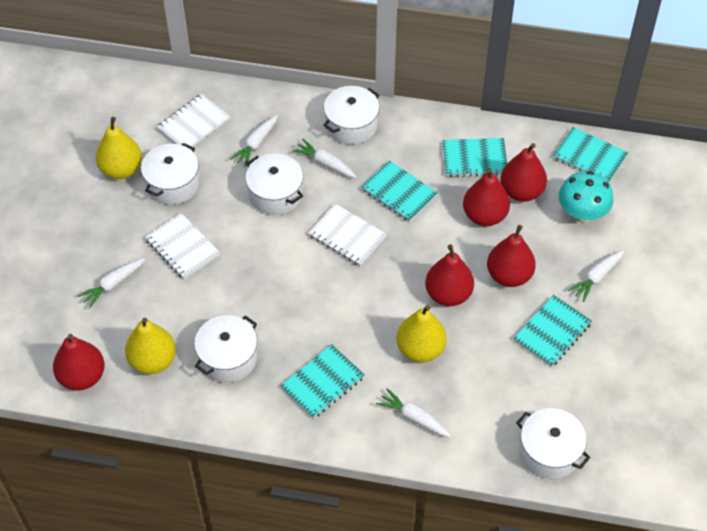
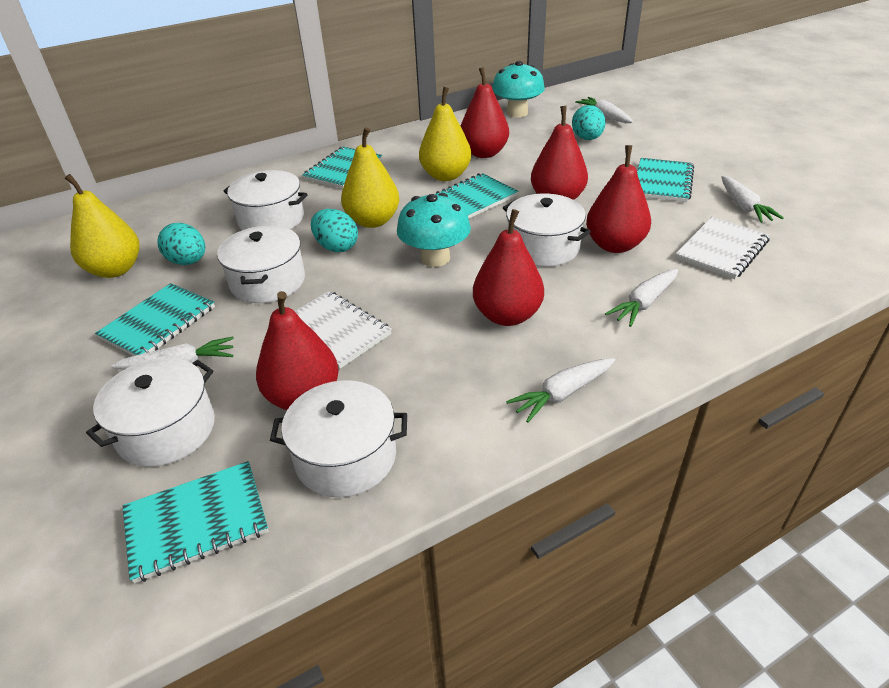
turquoise egg: 0 -> 3
turquoise mushroom: 1 -> 2
white notebook: 3 -> 2

